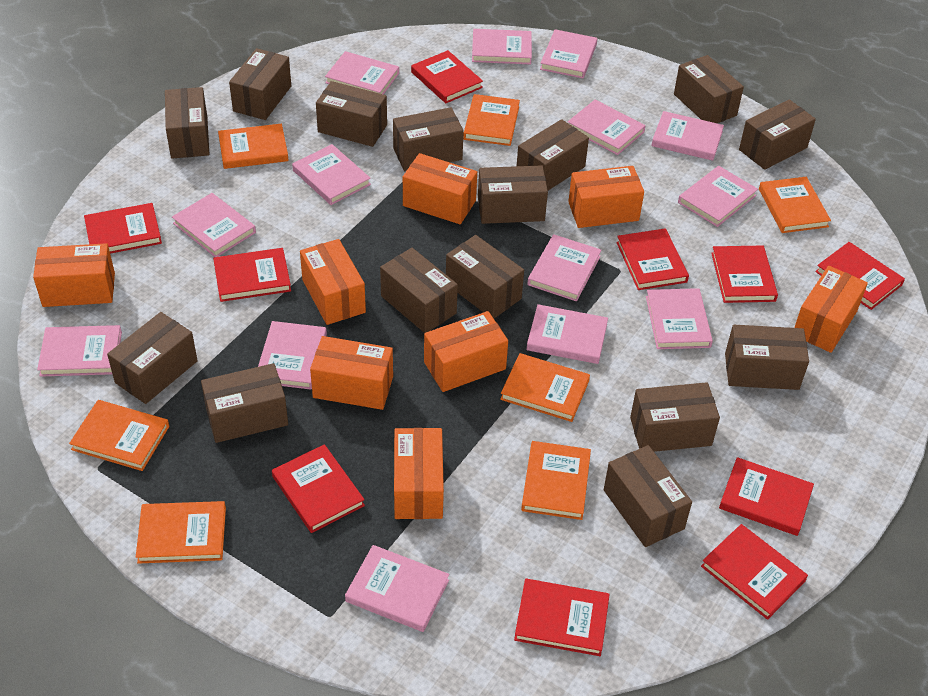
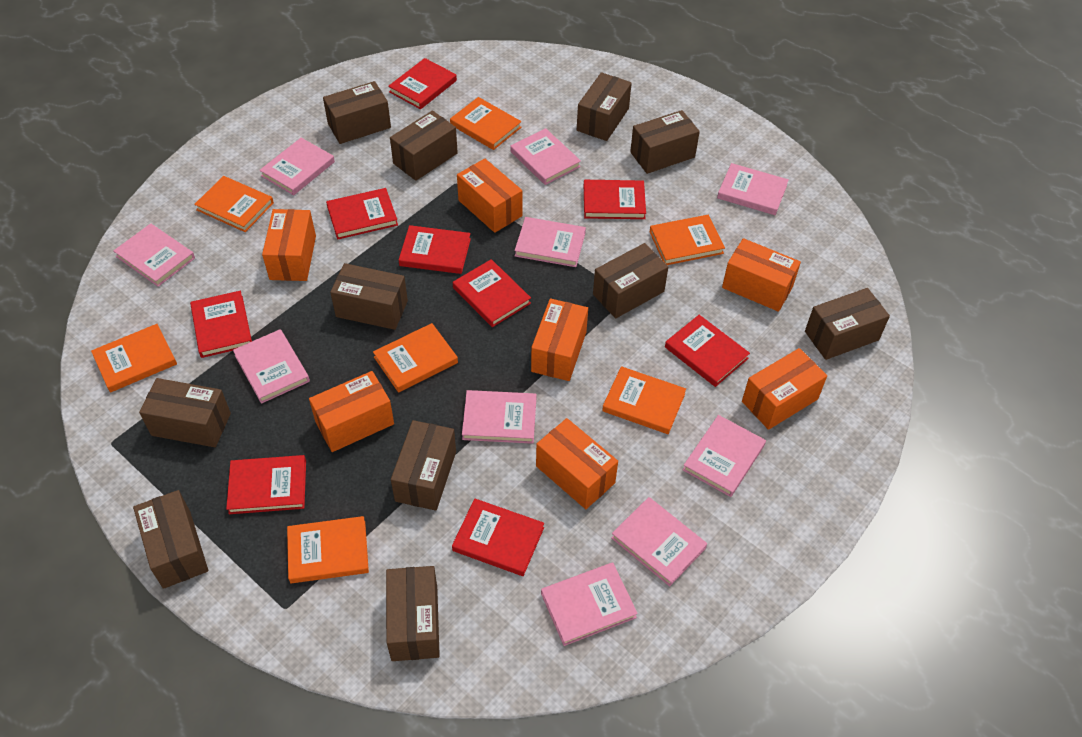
brown box: 15 -> 11
orange box: 8 -> 7
pink book: 14 -> 10
red book: 10 -> 9

